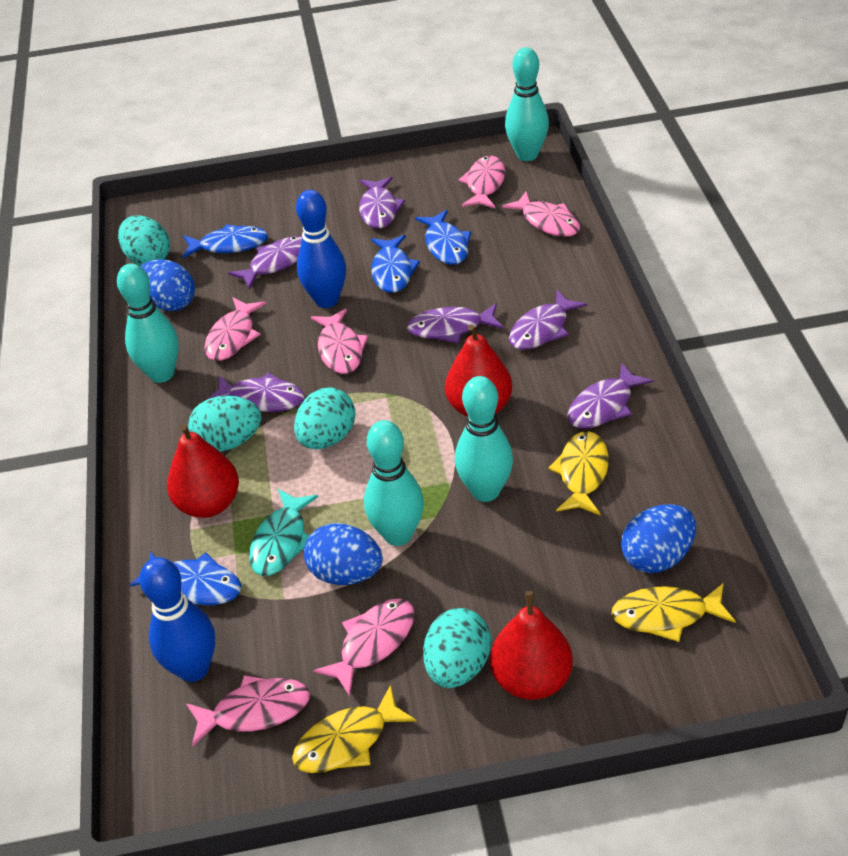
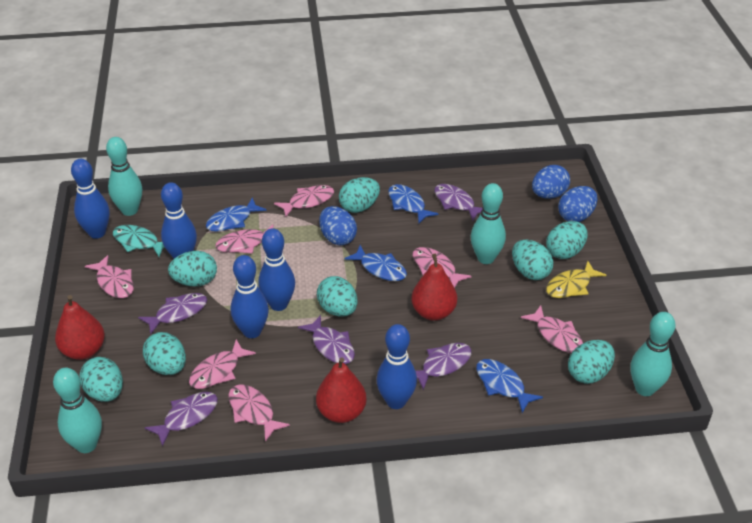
blue bowling pin: 2 -> 5
pink fish: 6 -> 7
purple fish: 6 -> 5
turquoise egg: 4 -> 8
yellow fish: 3 -> 1

